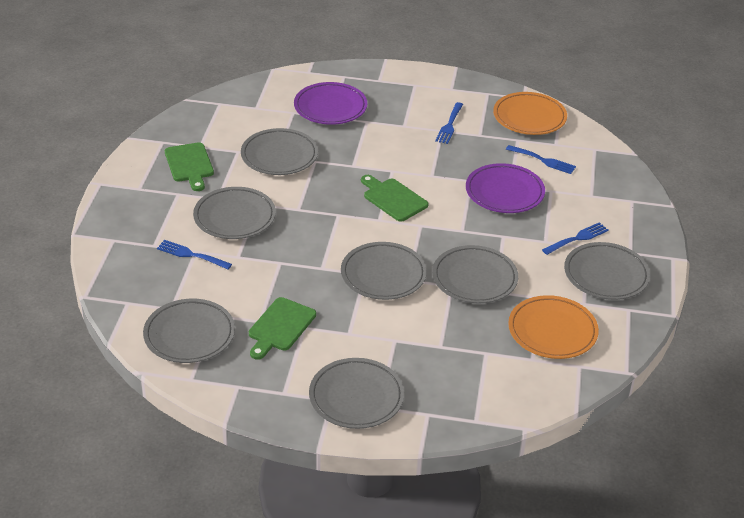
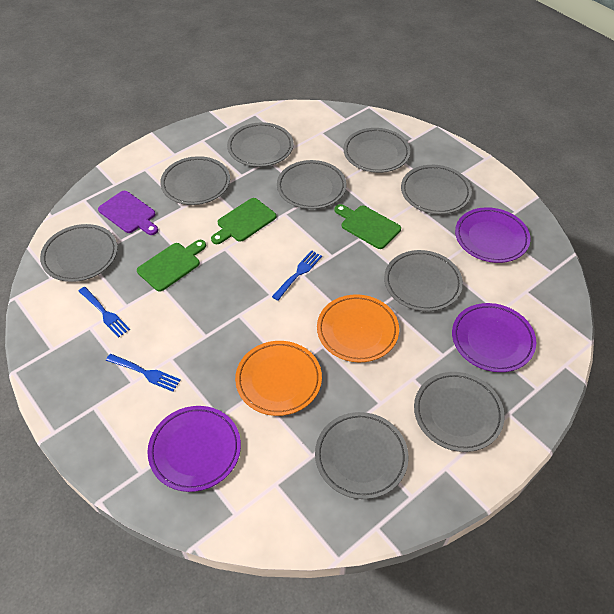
blue fork: 4 -> 3
grey plate: 7 -> 9
purple cutting board: 0 -> 1
purple plate: 2 -> 3

